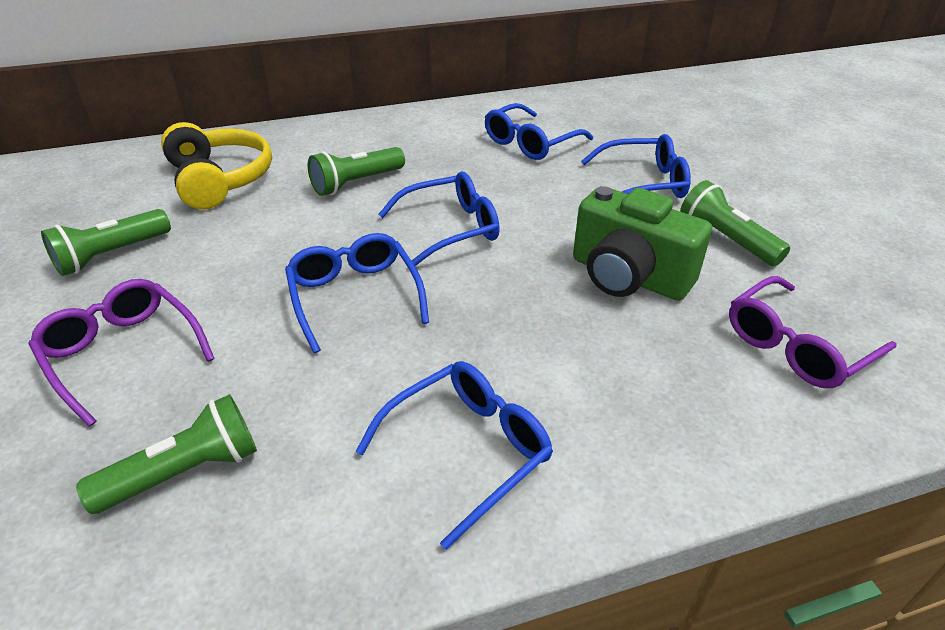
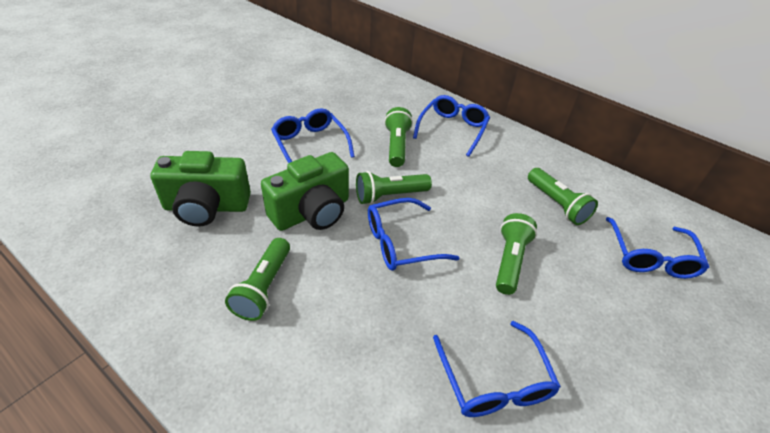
green camera: 1 -> 2
green flashlight: 4 -> 5
purple glasses: 2 -> 0
yellow headphones: 1 -> 0

